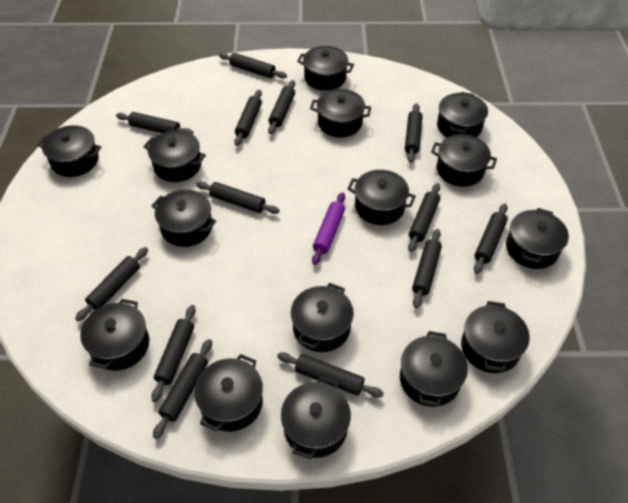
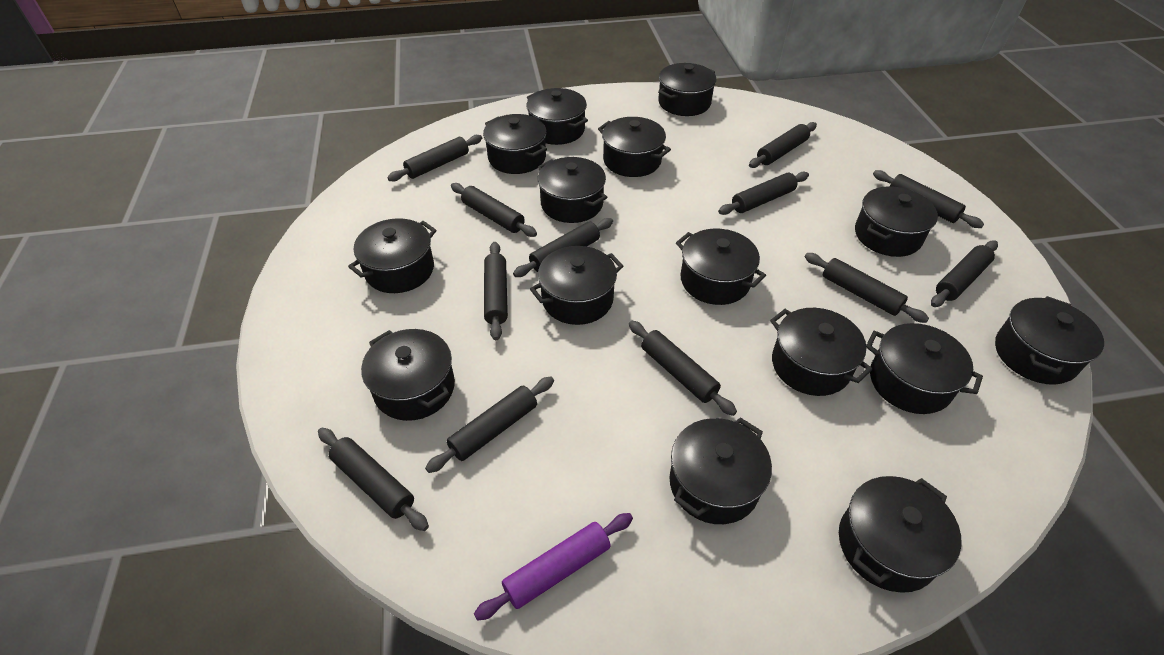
black rolling pin: 13 -> 12

